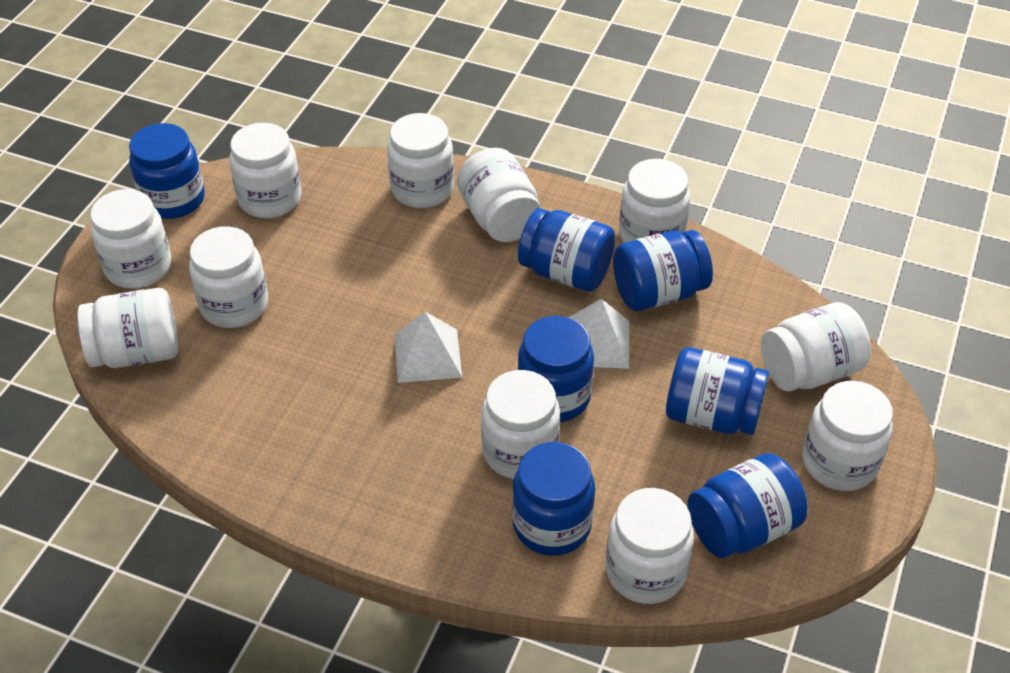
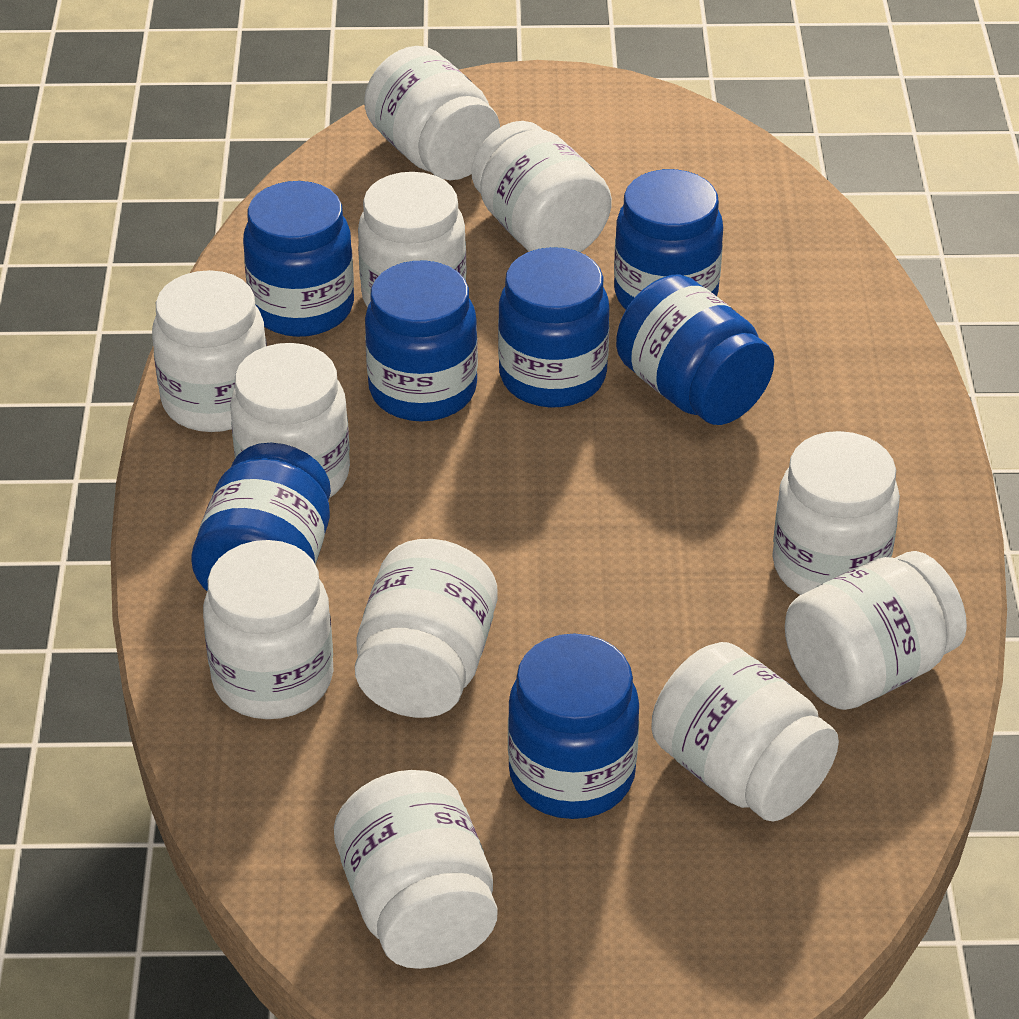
white pyramid: 2 -> 0

